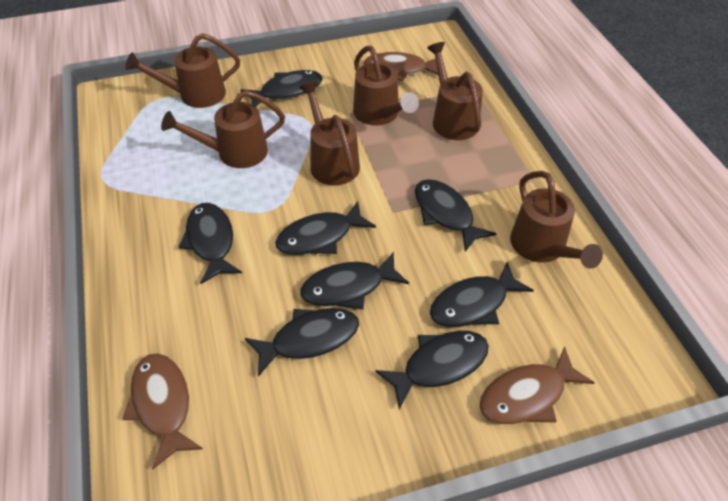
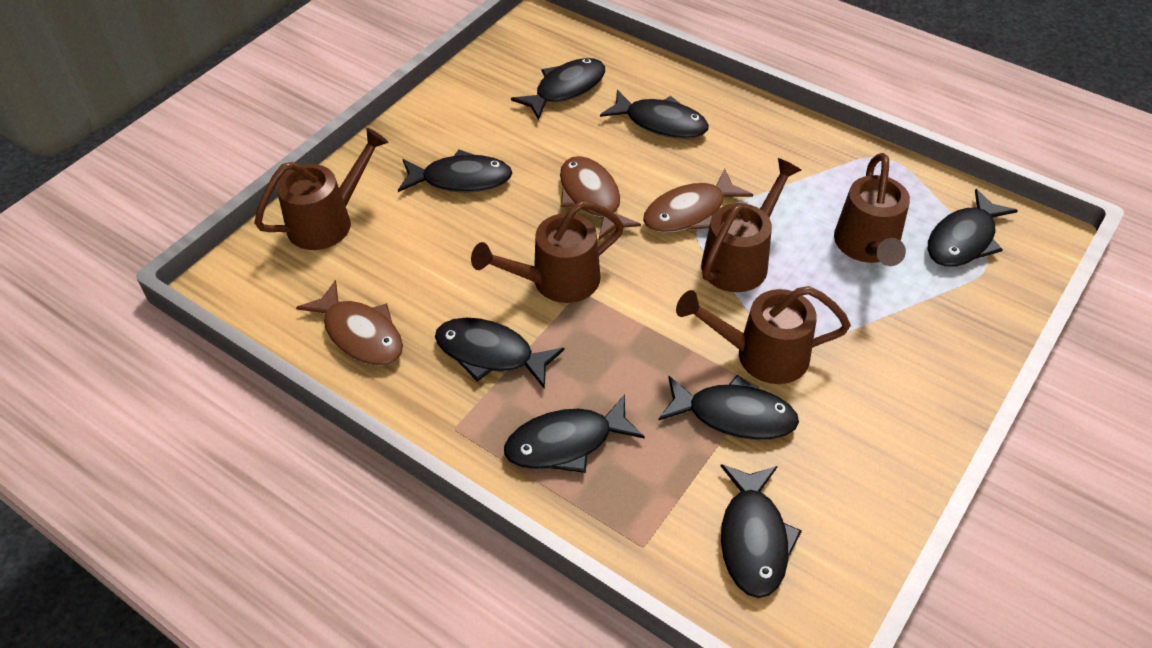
brown watering can: 6 -> 5

